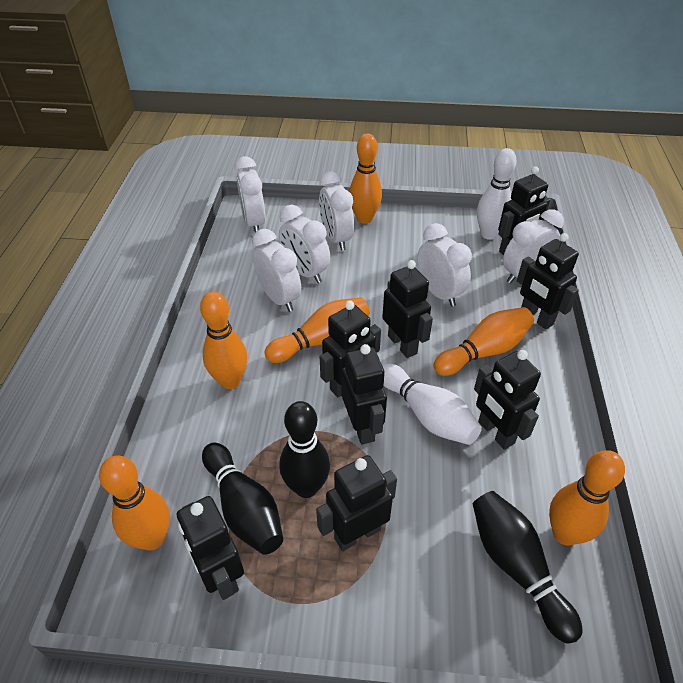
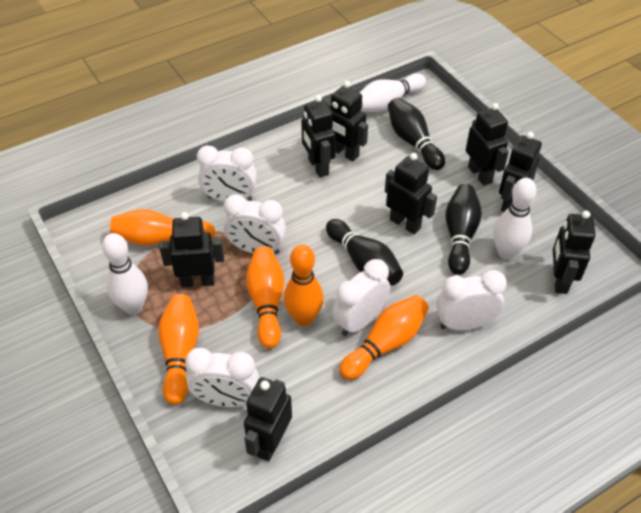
orange bowling pin: 6 -> 5
white bowling pin: 2 -> 3
white clock: 6 -> 5

